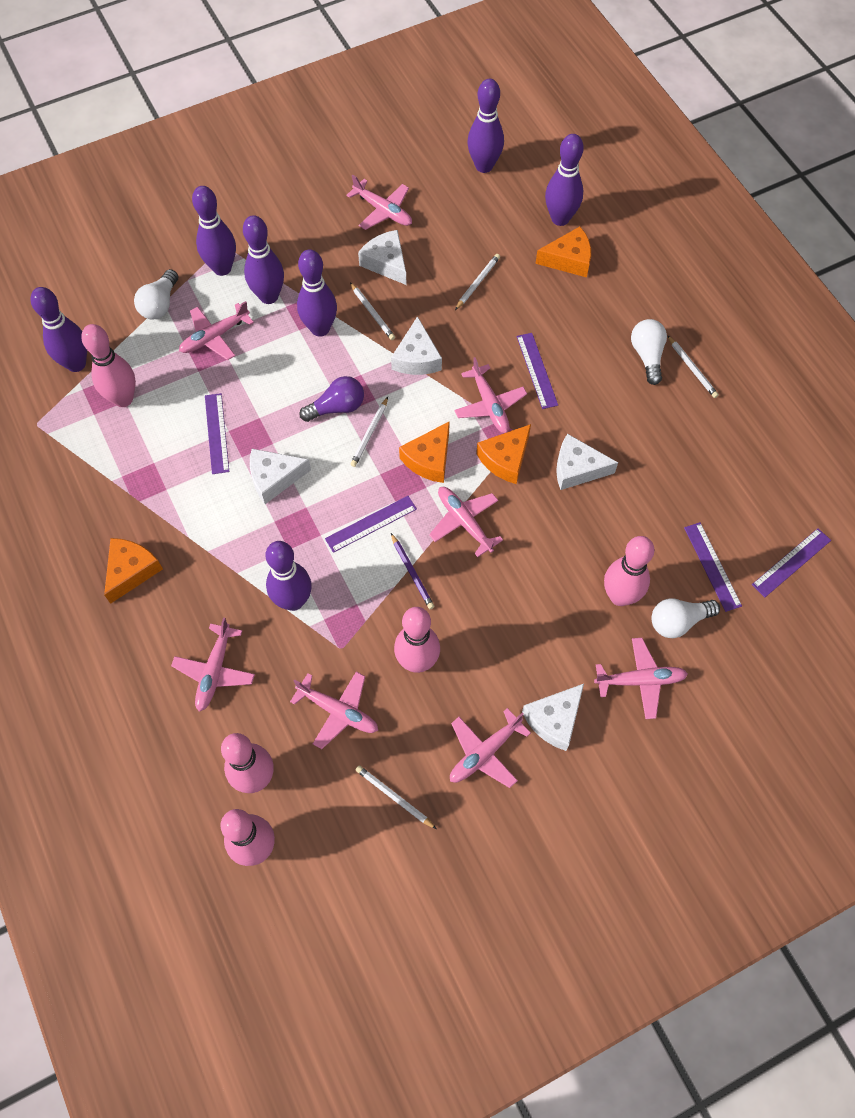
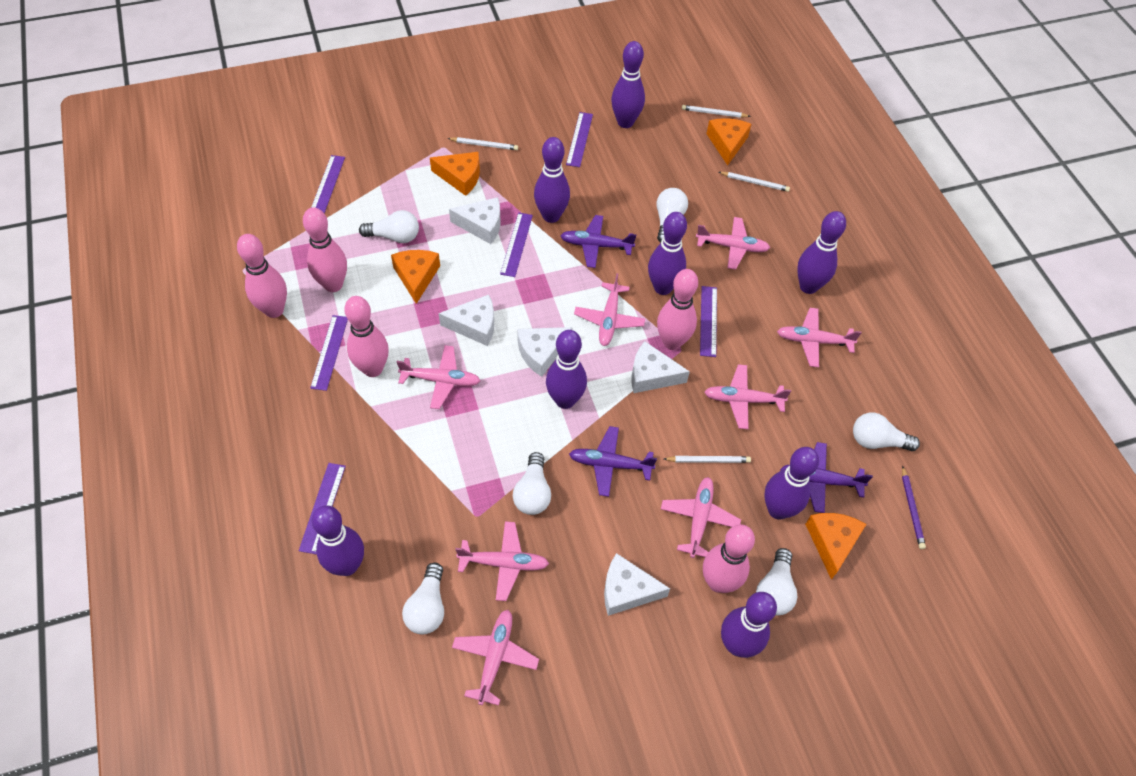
purple bowling pin: 7 -> 8
purple light bulb: 1 -> 0
purple plane: 0 -> 3
purple ruler: 5 -> 6
white light bulb: 3 -> 6
white pencil: 5 -> 4

